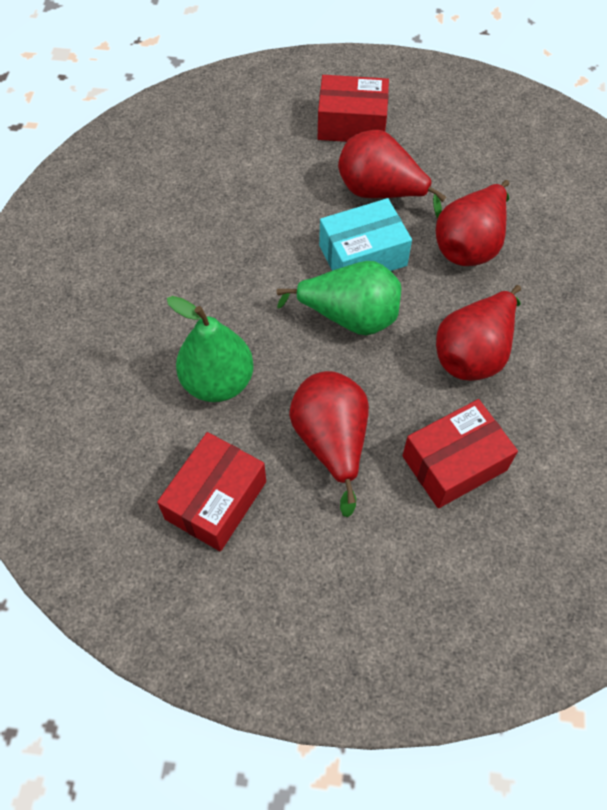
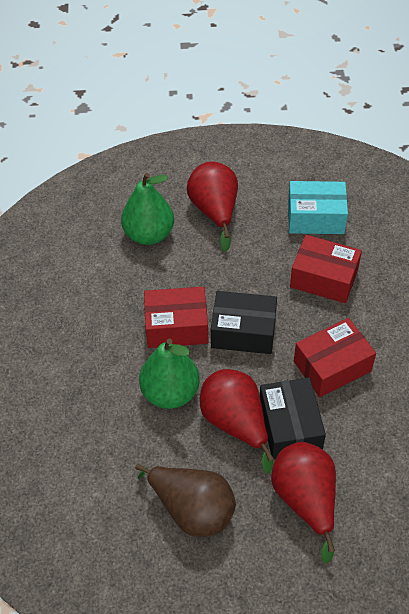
black box: 0 -> 2
brown pear: 0 -> 1
red pear: 4 -> 3

